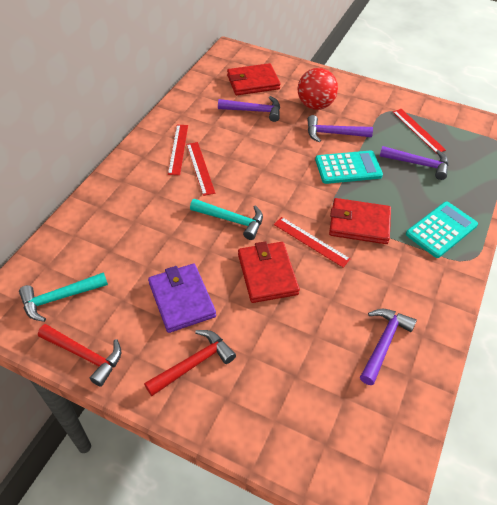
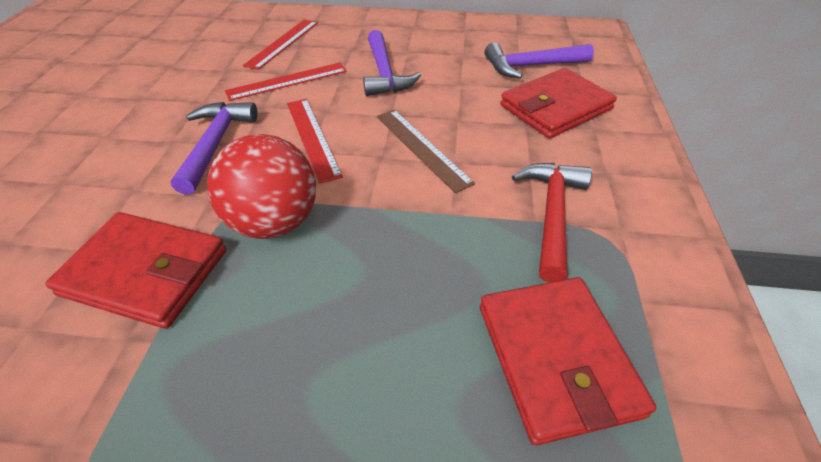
brown ruler: 0 -> 1
purple hammer: 4 -> 3
purple wallet: 1 -> 0
red hammer: 2 -> 1
red ruler: 4 -> 3
turquoise calculator: 2 -> 0
turquoise hammer: 2 -> 0

